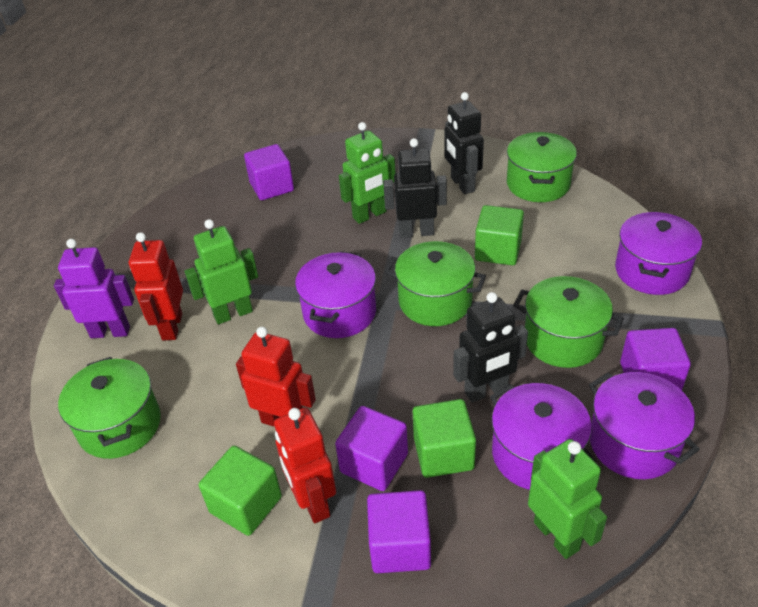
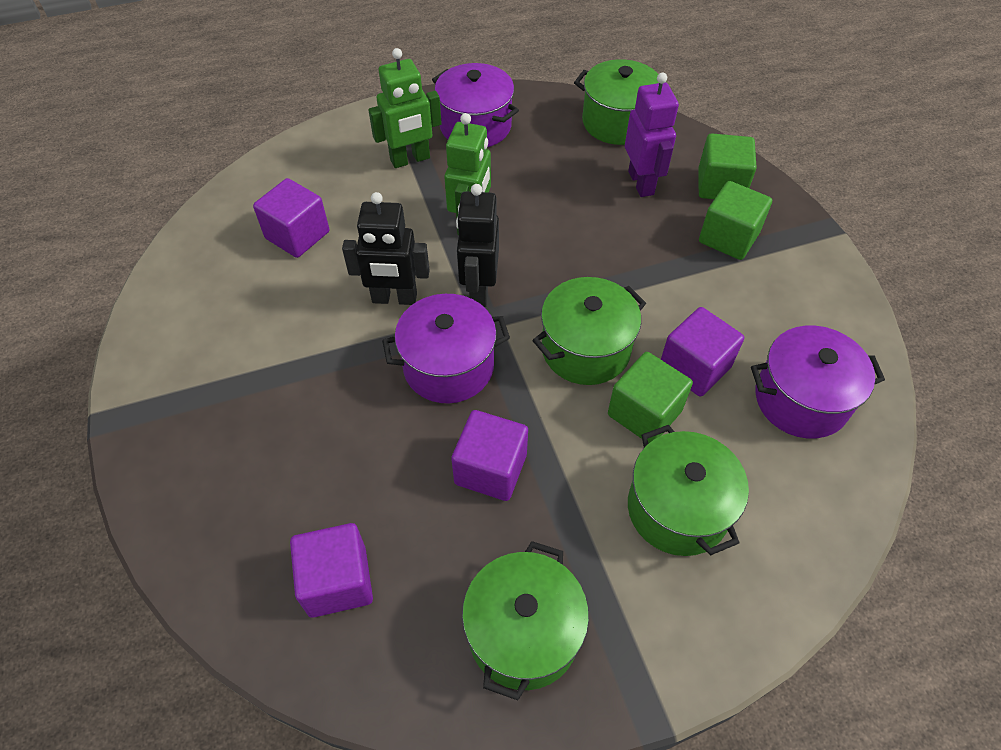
black robot: 3 -> 2
green robot: 3 -> 2
purple pot: 4 -> 3
red robot: 3 -> 0

